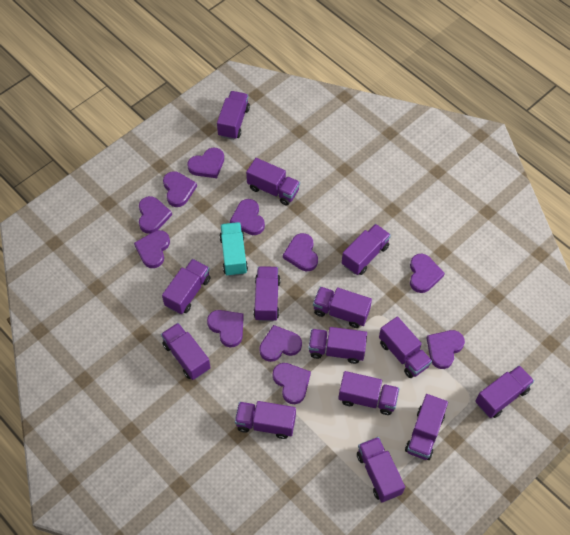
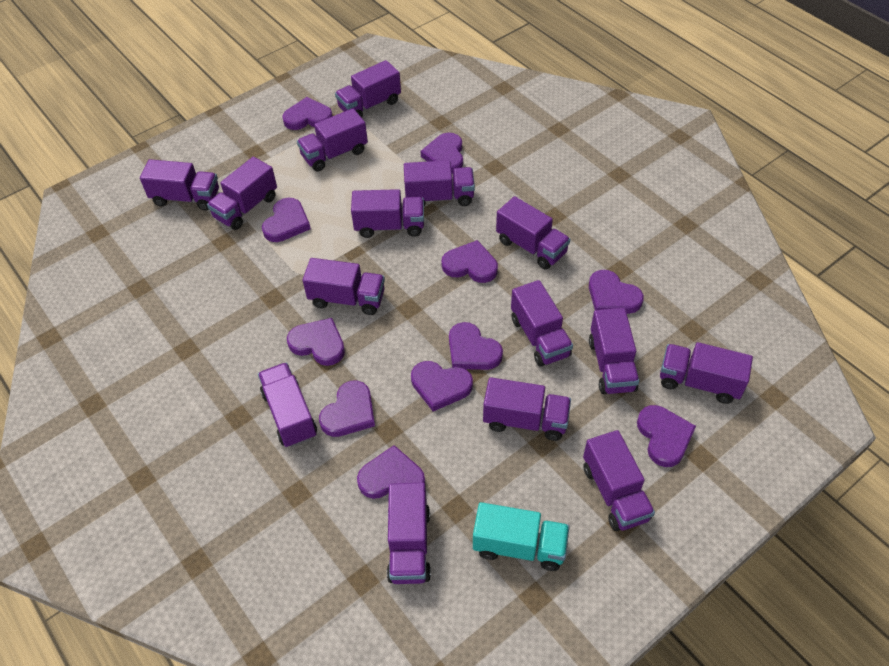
purple truck: 14 -> 15

